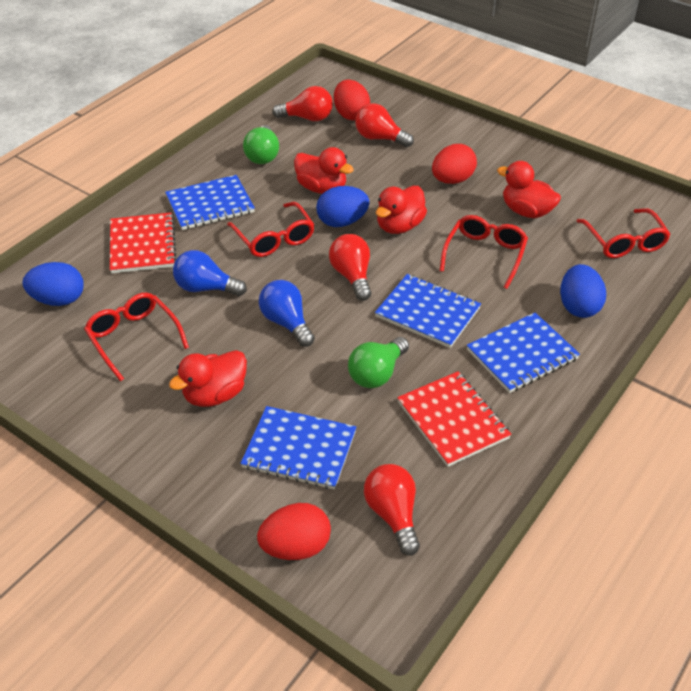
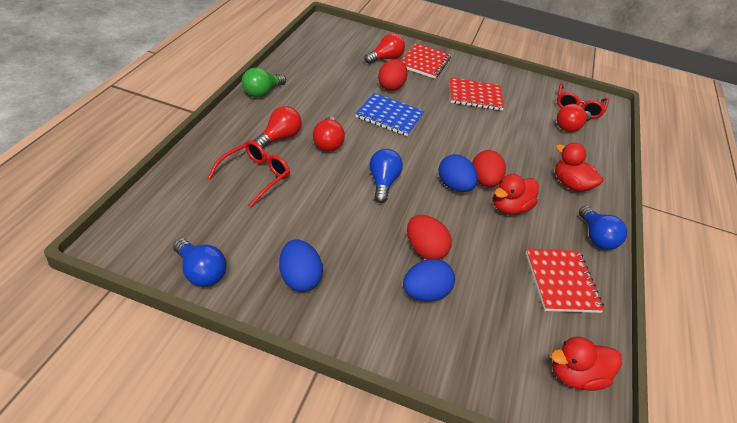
blue light bulb: 2 -> 3
blue notebook: 4 -> 1
green light bulb: 2 -> 1
red duck: 4 -> 3
red glasses: 4 -> 2
red notebook: 2 -> 3

